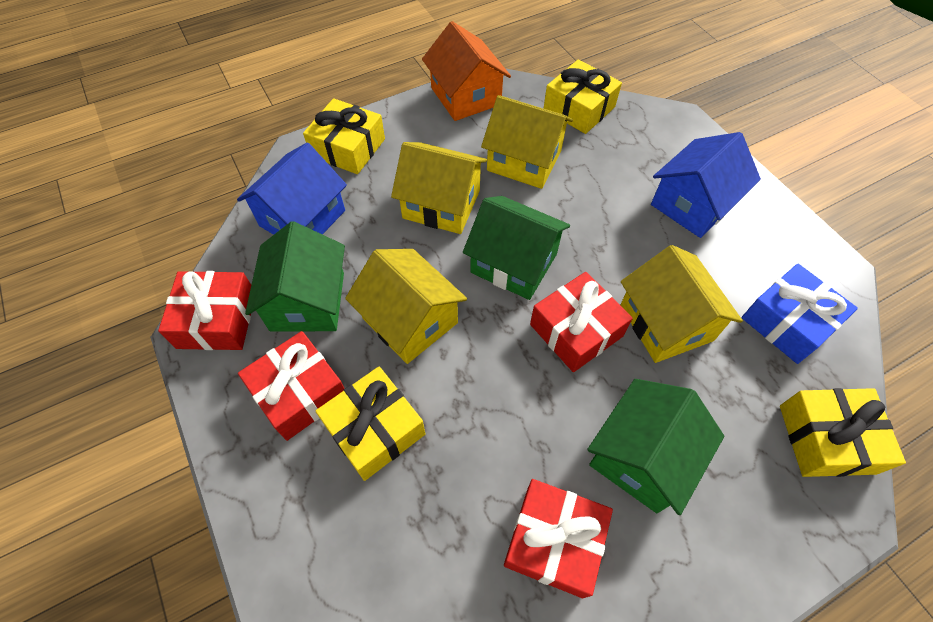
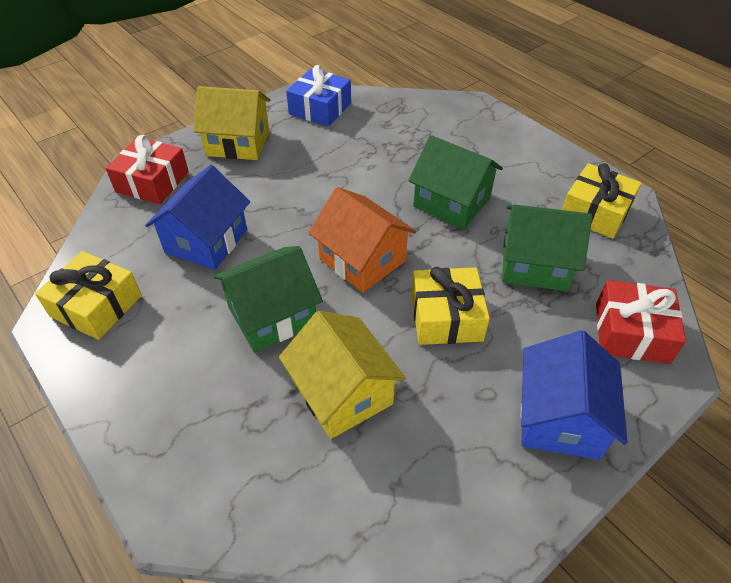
red gift: 4 -> 2
yellow gift: 4 -> 3
yellow house: 4 -> 2

